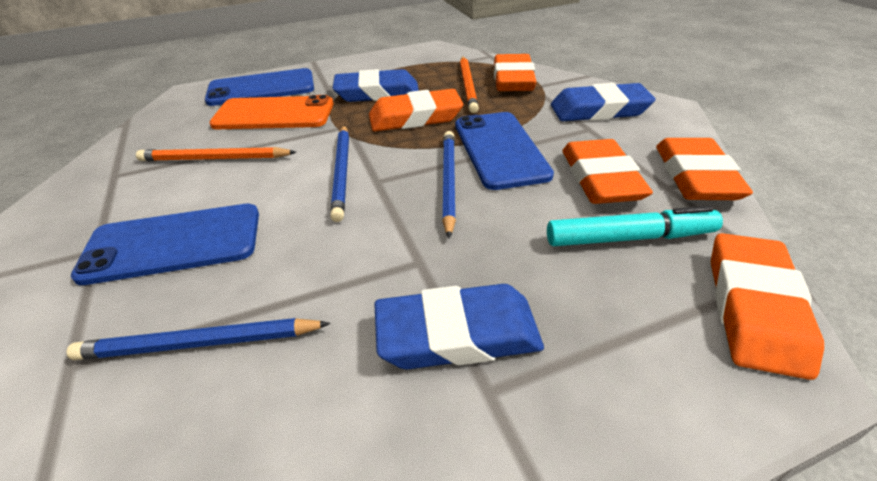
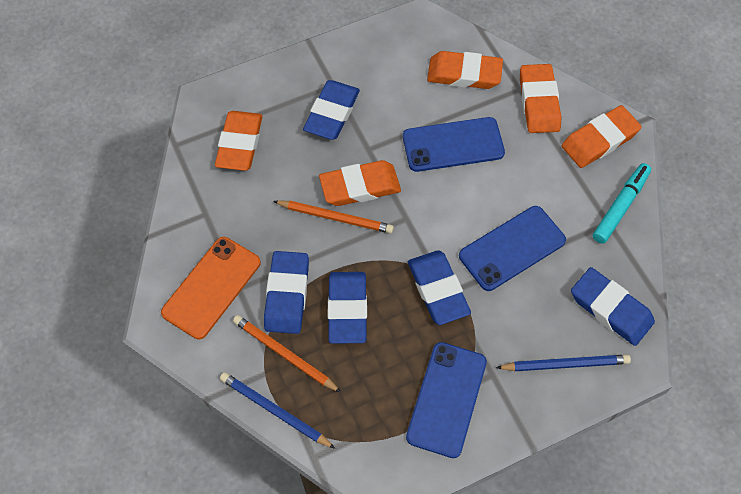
blue eraser: 3 -> 5
blue pencil: 3 -> 2

